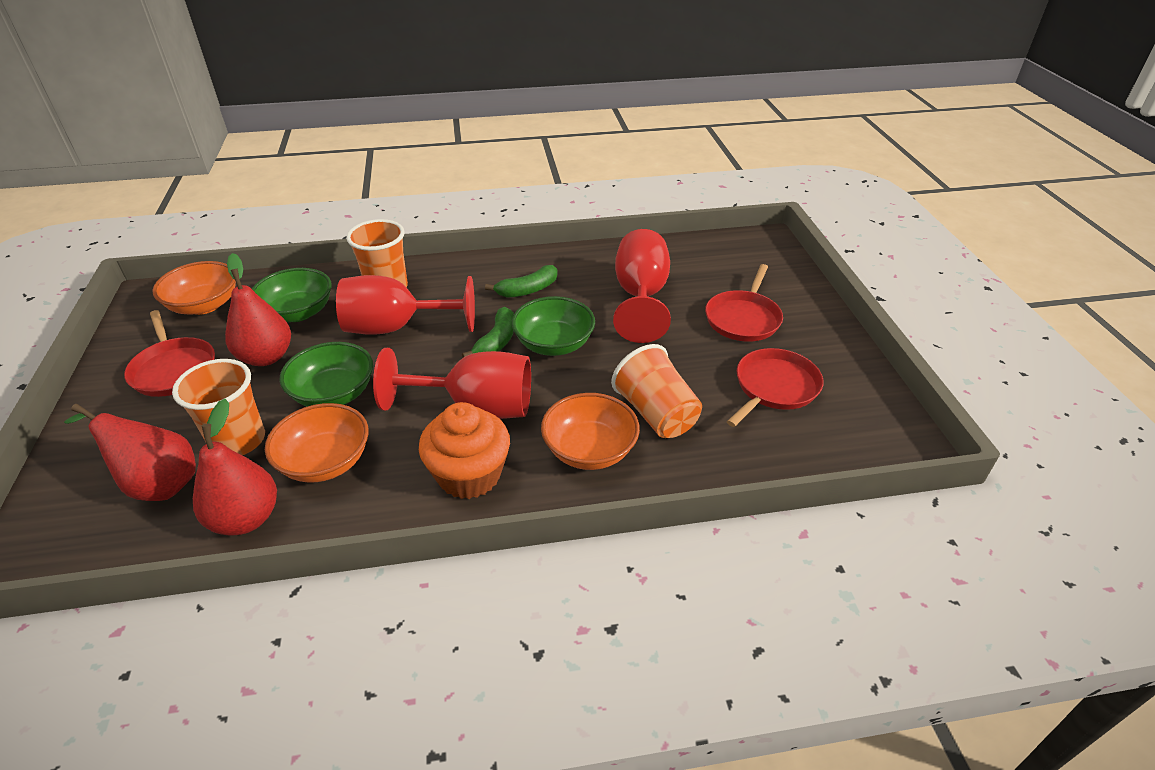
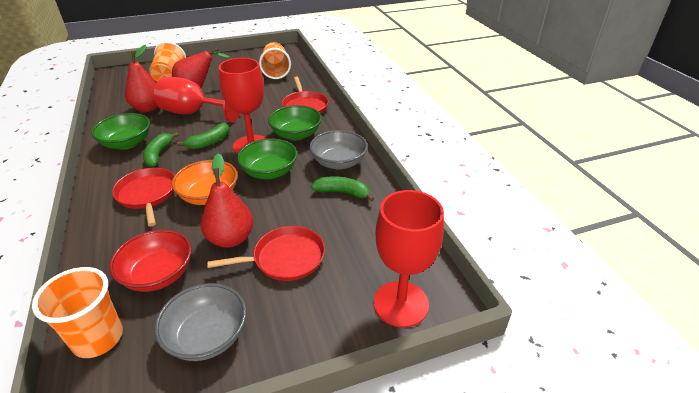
green banana: 2 -> 3
grey bowl: 0 -> 2
orange bowl: 3 -> 1
orange cupcake: 1 -> 0
red bowl: 0 -> 1

